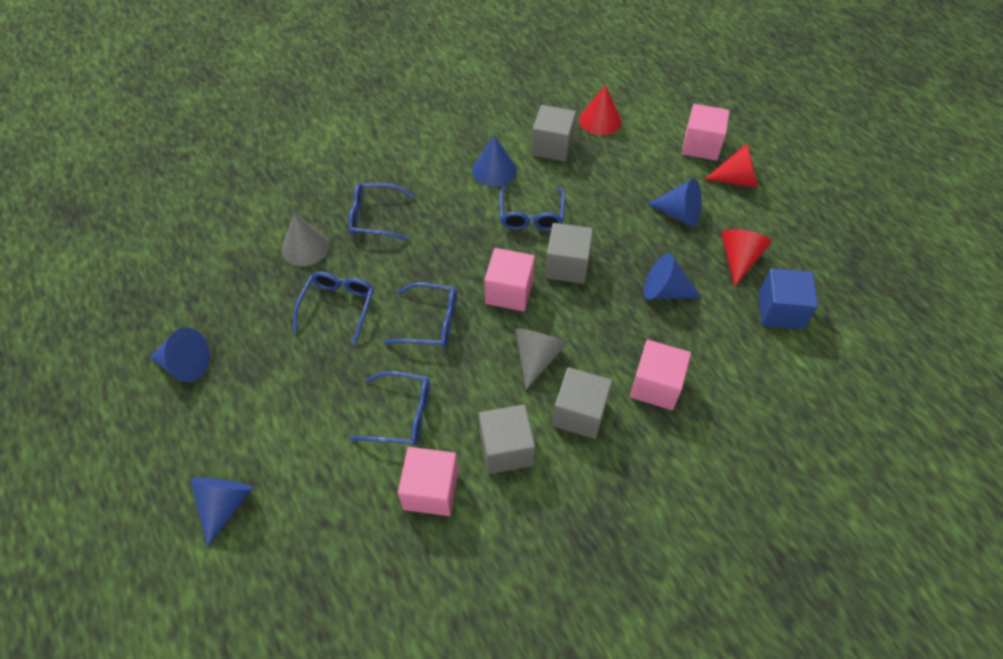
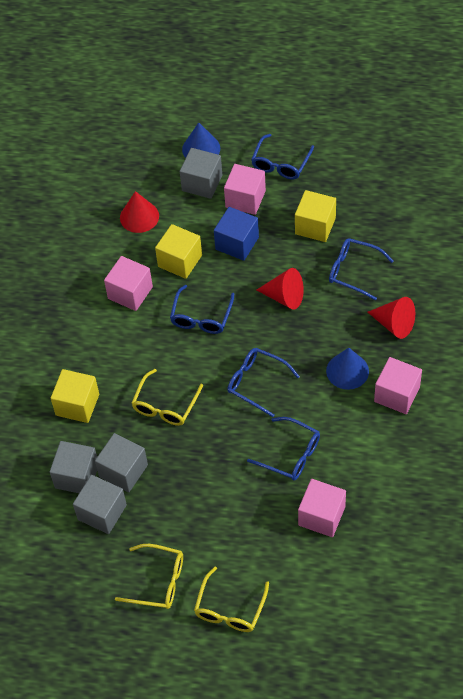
blue cone: 5 -> 2
grey cone: 2 -> 0
yellow cube: 0 -> 3
yellow glasses: 0 -> 3

